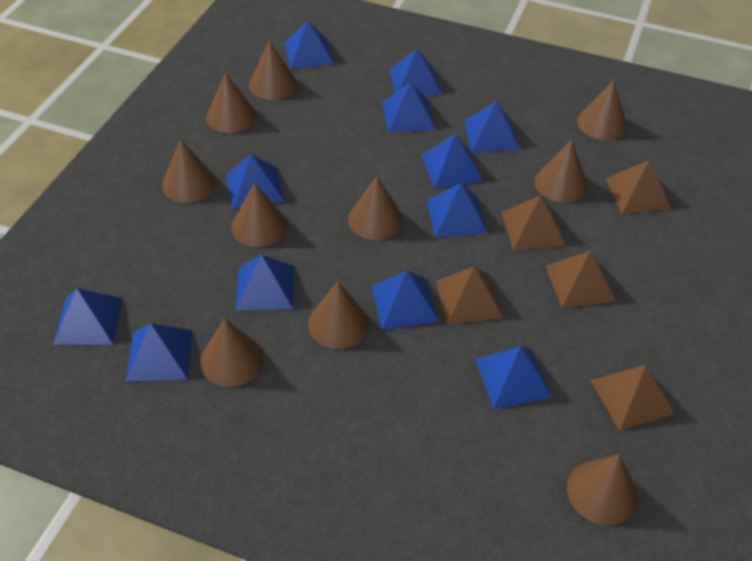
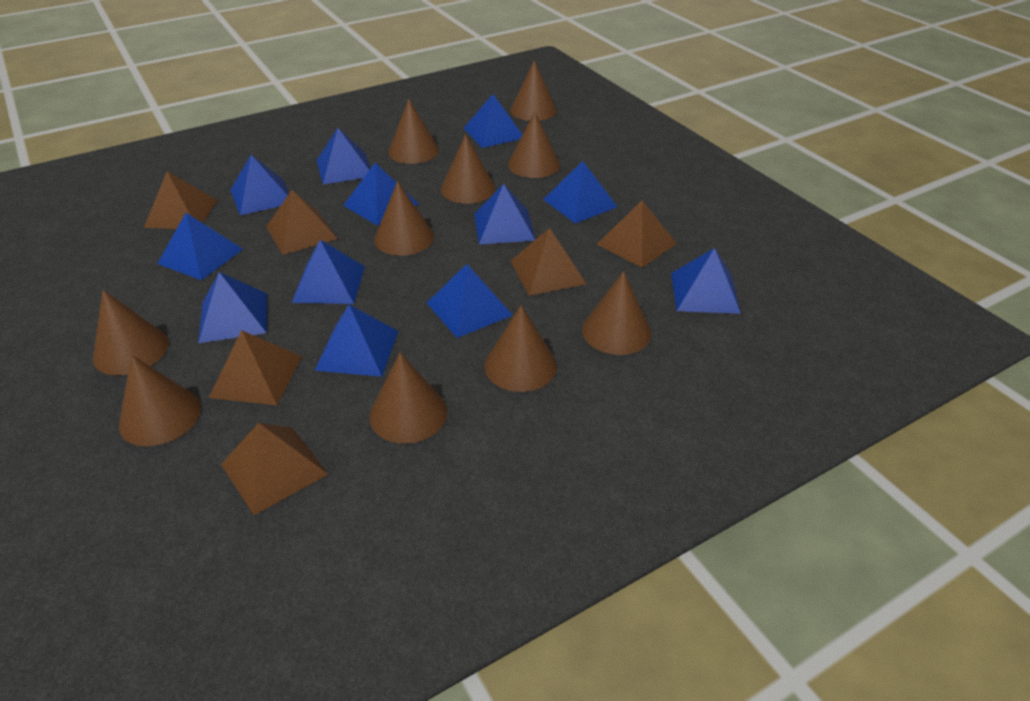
brown pyramid: 5 -> 6

